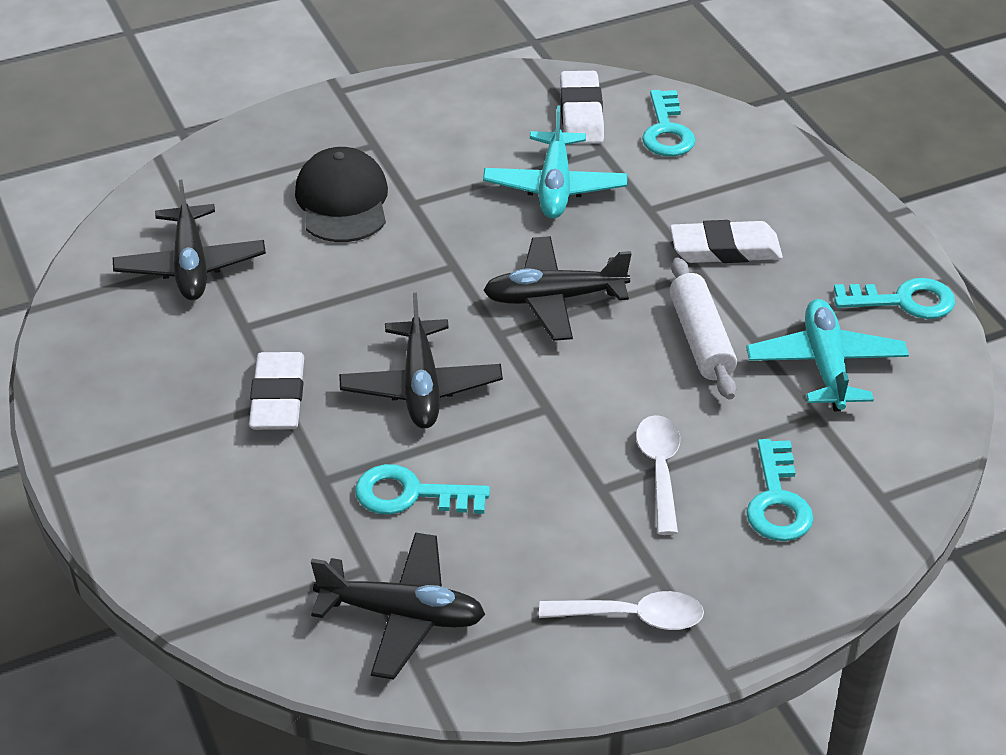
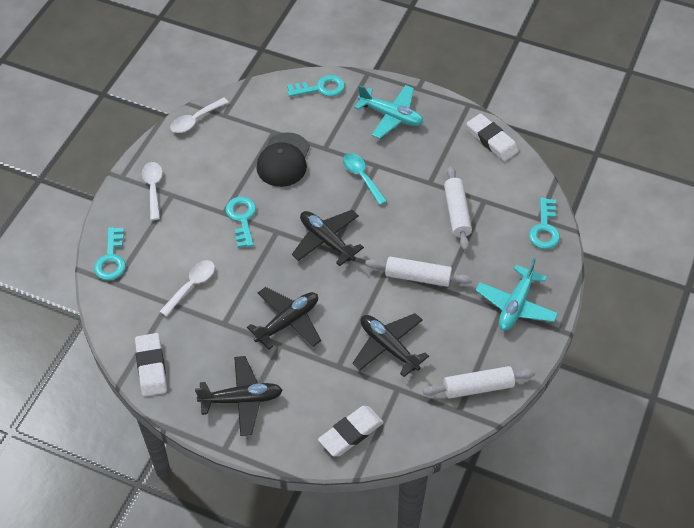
turquoise spoon: 0 -> 1
white rolling pin: 1 -> 3
white spoon: 2 -> 3

